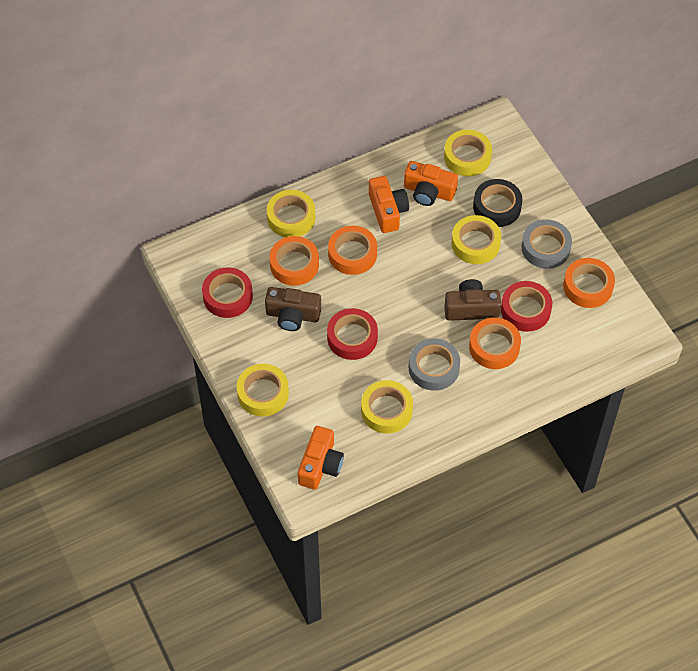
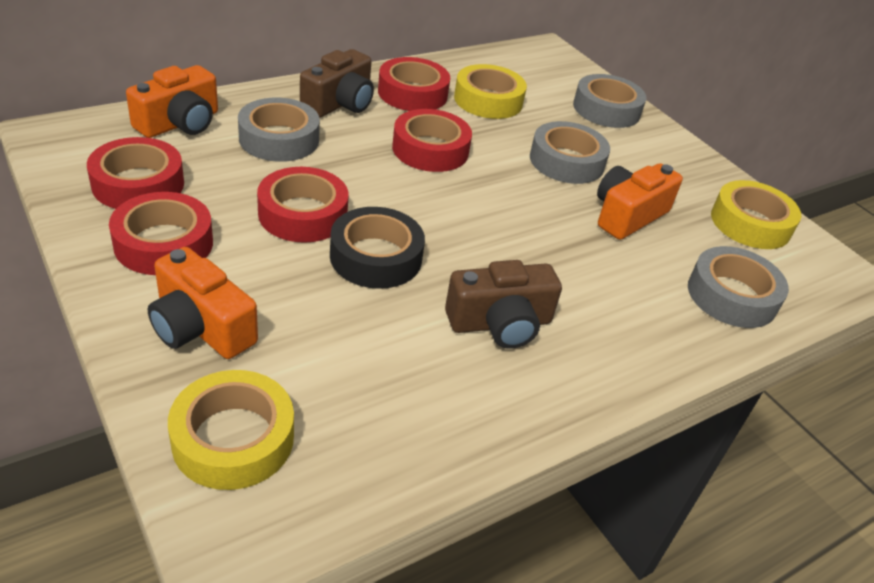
grey tape: 2 -> 4
orange tape: 4 -> 0
red tape: 3 -> 5
yellow tape: 5 -> 3

